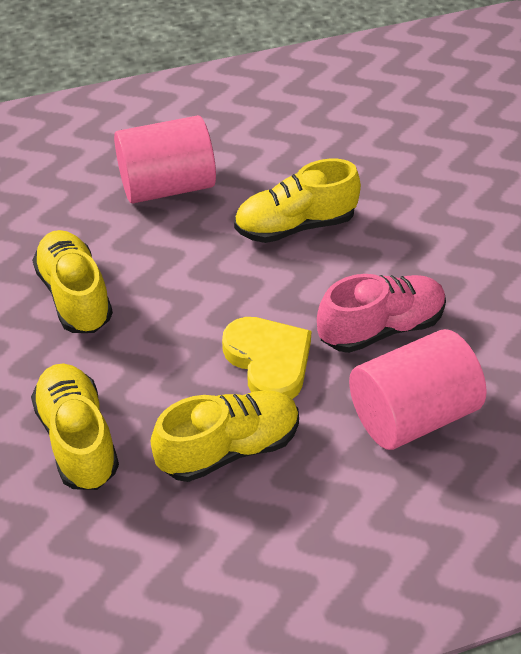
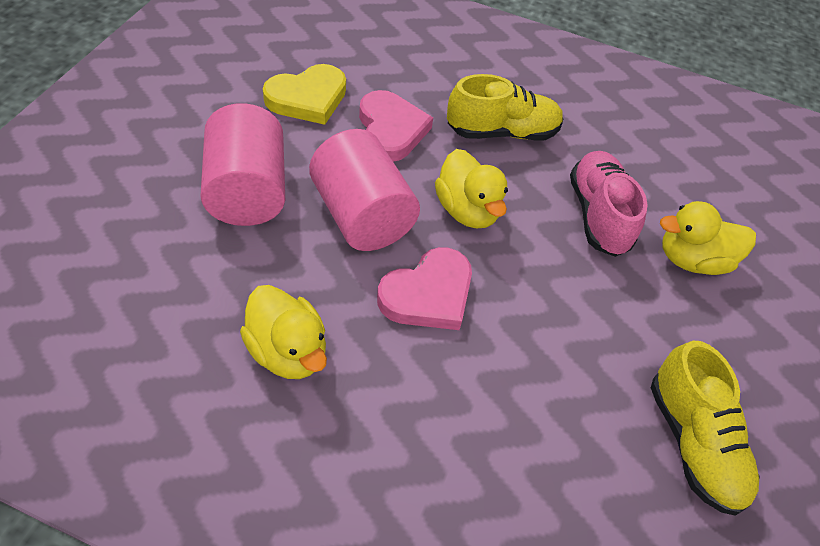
pink heart: 0 -> 2
yellow duck: 0 -> 3
yellow shoe: 4 -> 2

